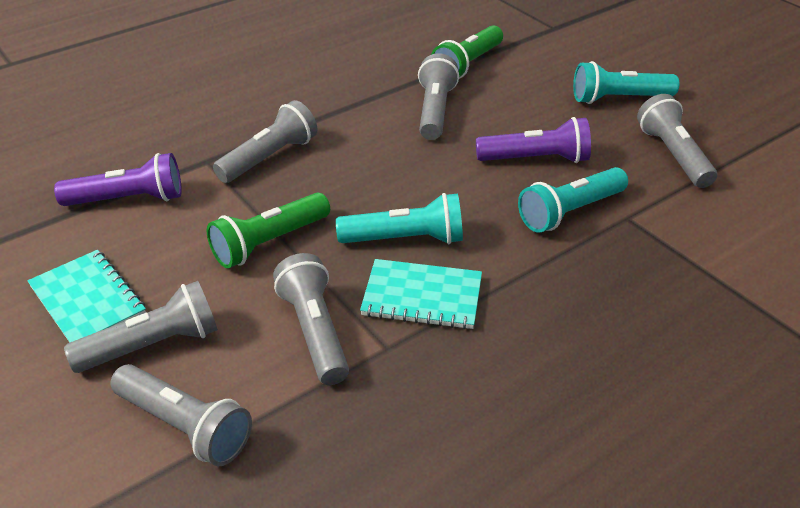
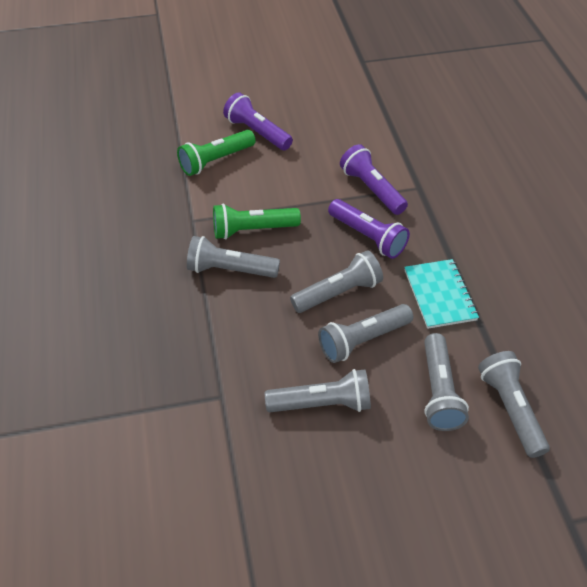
purple flashlight: 2 -> 3
turquoise flashlight: 3 -> 0
turquoise notebook: 2 -> 1

